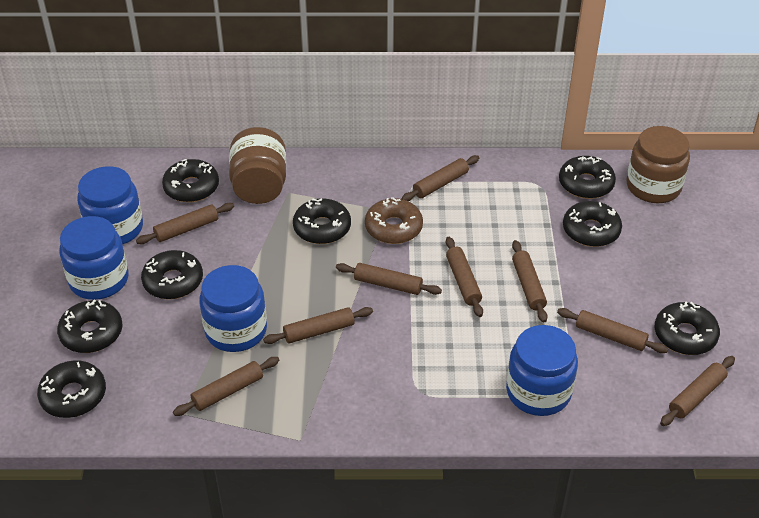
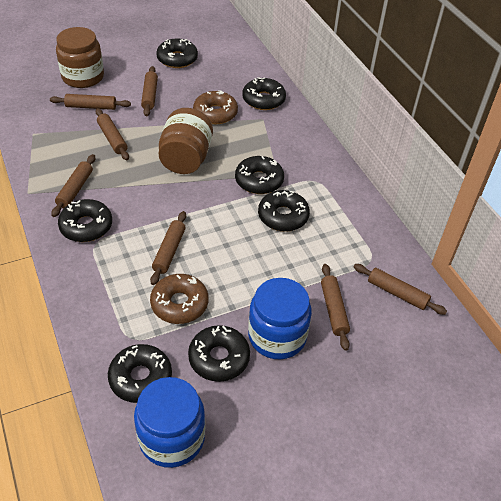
black donut: 8 -> 7
blue jar: 4 -> 2
brown donut: 1 -> 2
brown rolling pin: 9 -> 7

